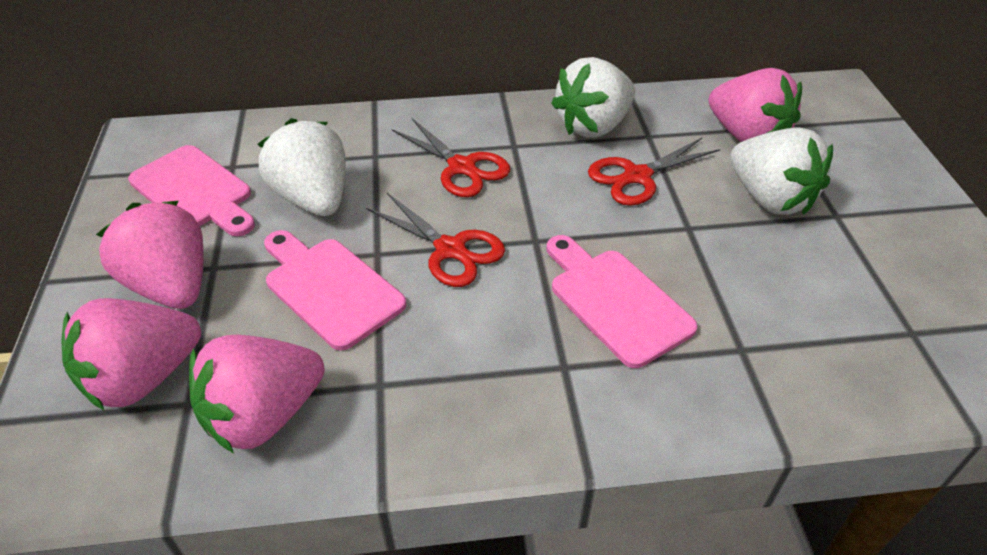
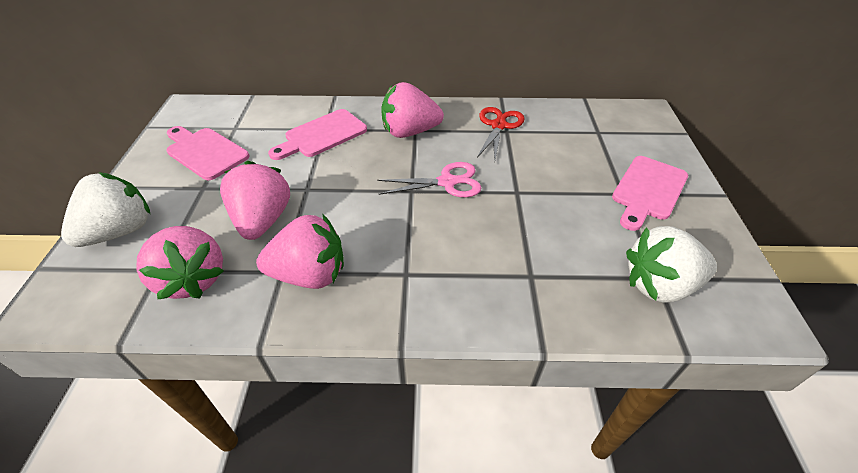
pink scissors: 0 -> 1
red scissors: 3 -> 1
white strawberry: 3 -> 2

